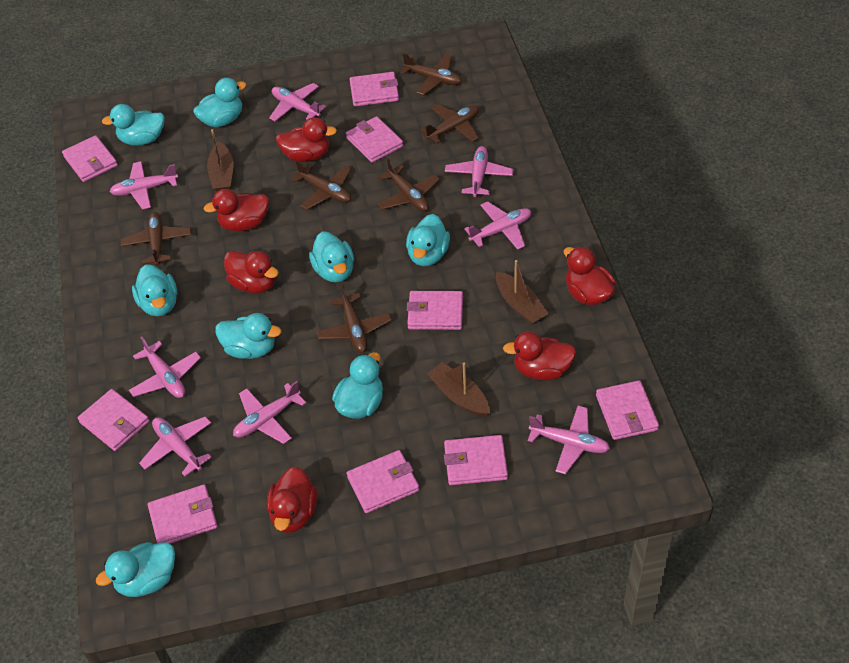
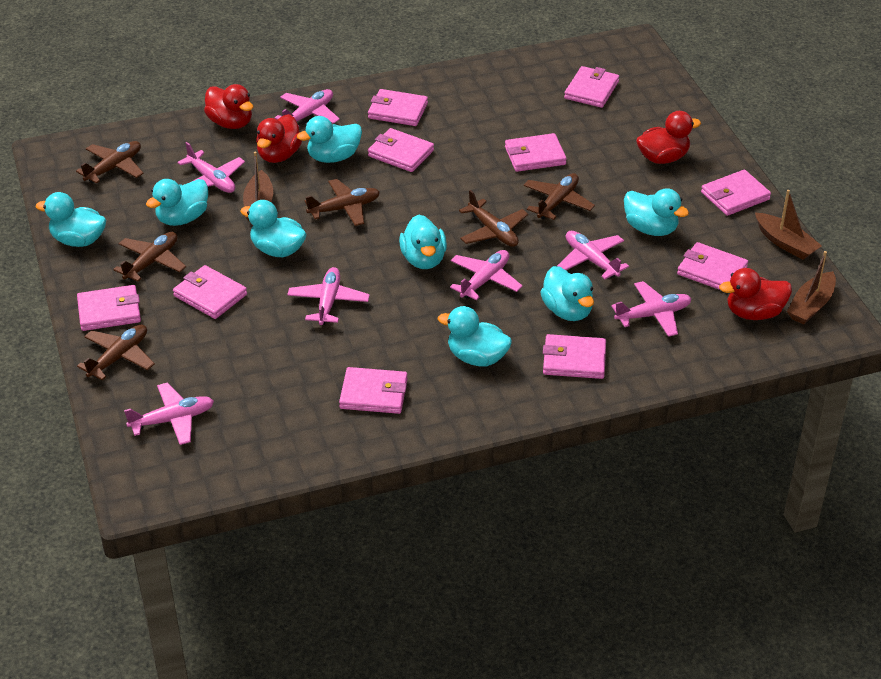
pink plane: 8 -> 7
pink wallet: 9 -> 10
red duck: 6 -> 4

